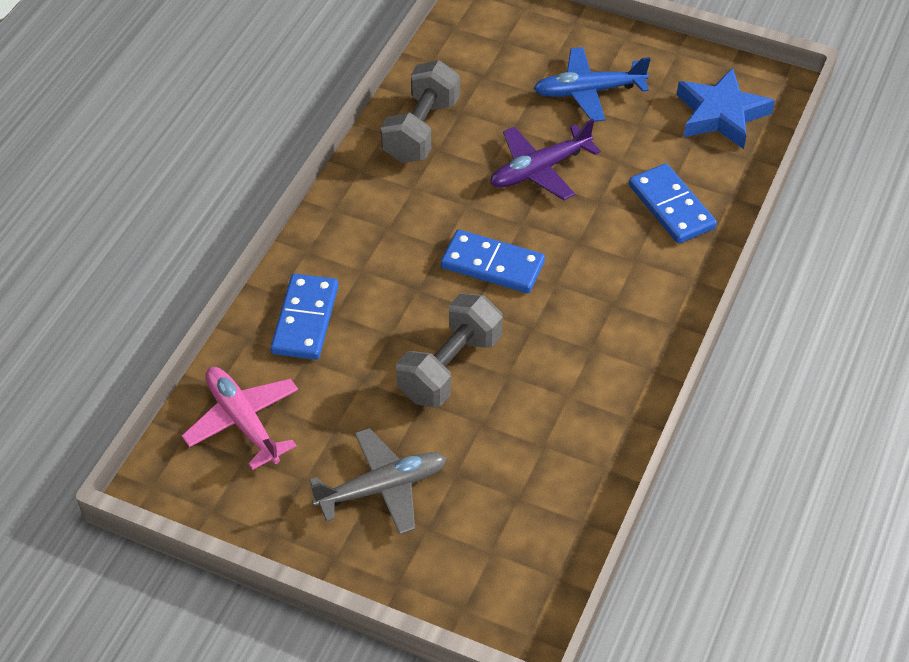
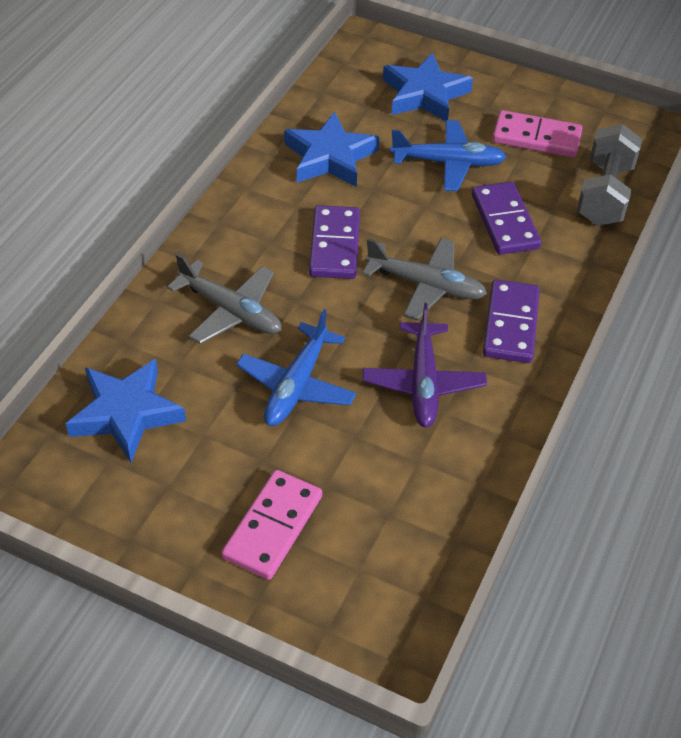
blue domino: 3 -> 0
blue plane: 1 -> 2
blue star: 1 -> 3
grey dumbbell: 2 -> 1
grey plane: 1 -> 2
pink domino: 0 -> 2
pink plane: 1 -> 0
purple domino: 0 -> 3

